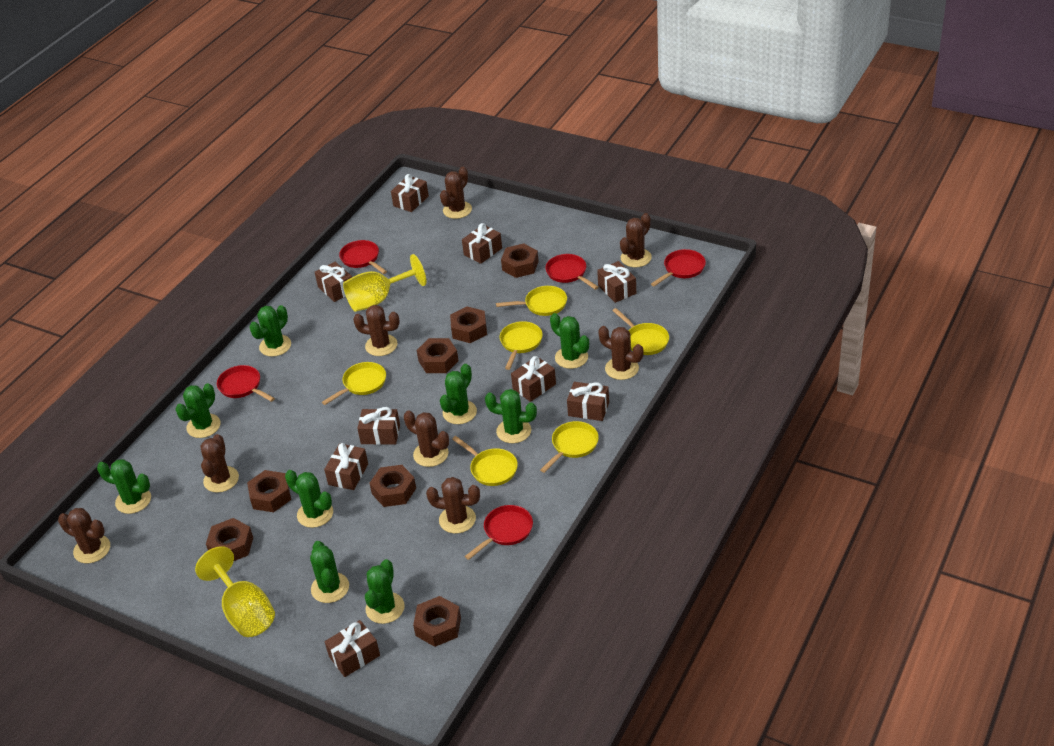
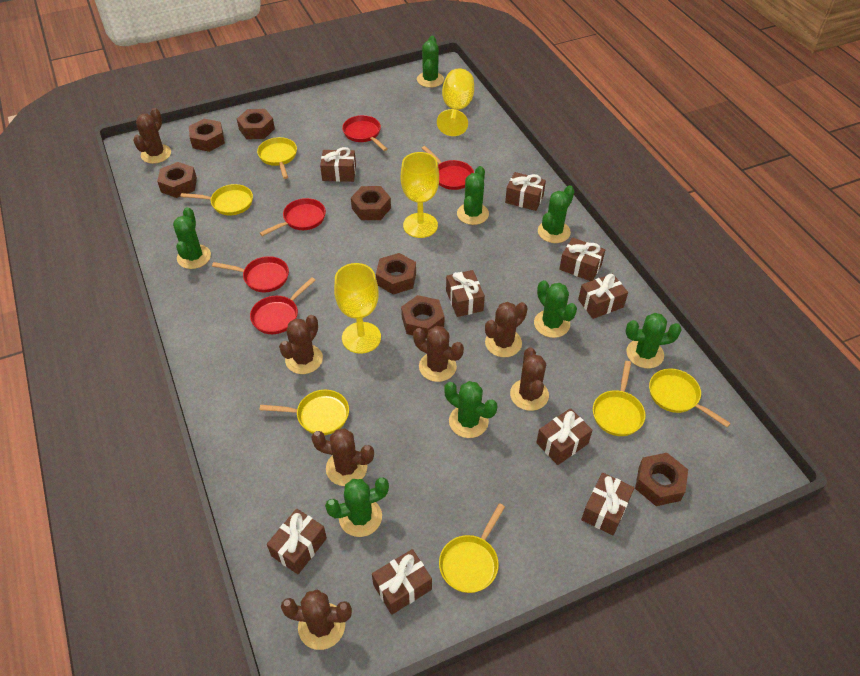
brown cactus: 8 -> 7
green cactus: 9 -> 8
yellow goblet: 2 -> 3

